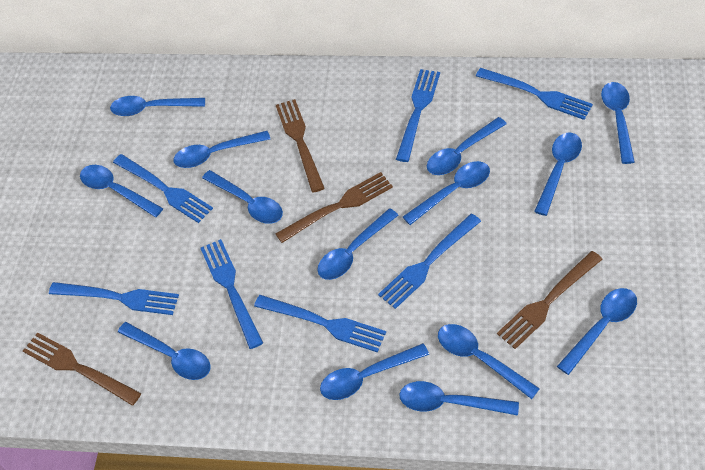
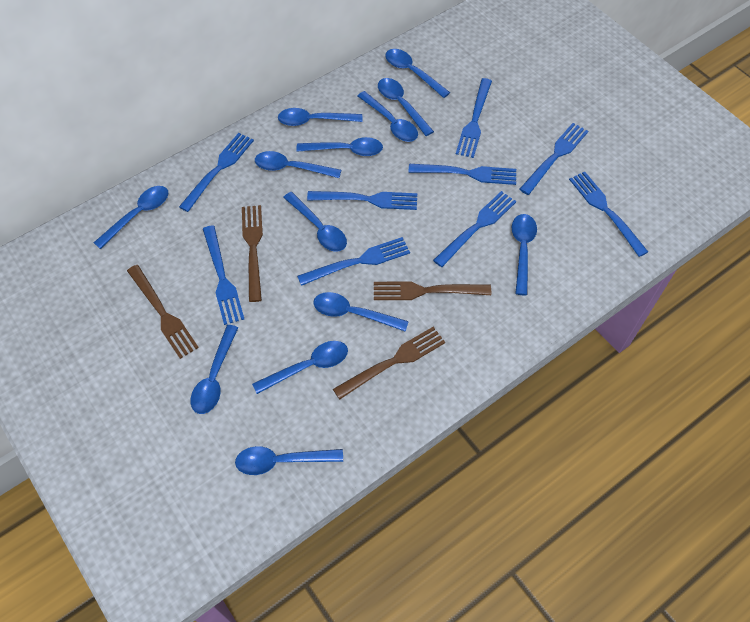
blue fork: 7 -> 9
blue spoon: 14 -> 13

